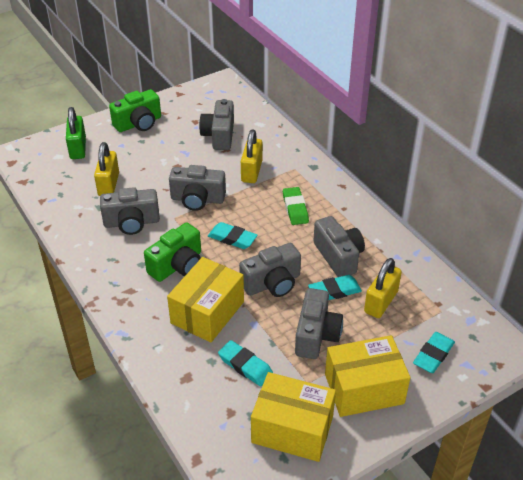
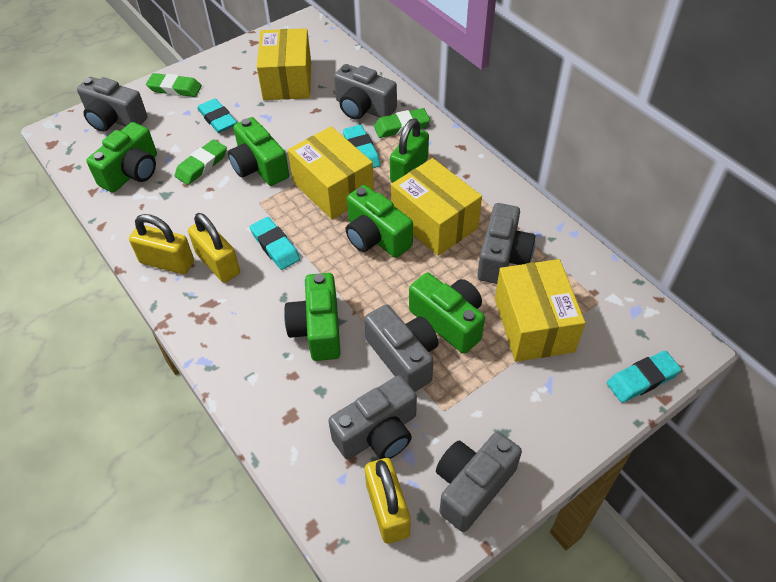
green camera: 2 -> 5
green eraser: 1 -> 3
yellow box: 3 -> 4

